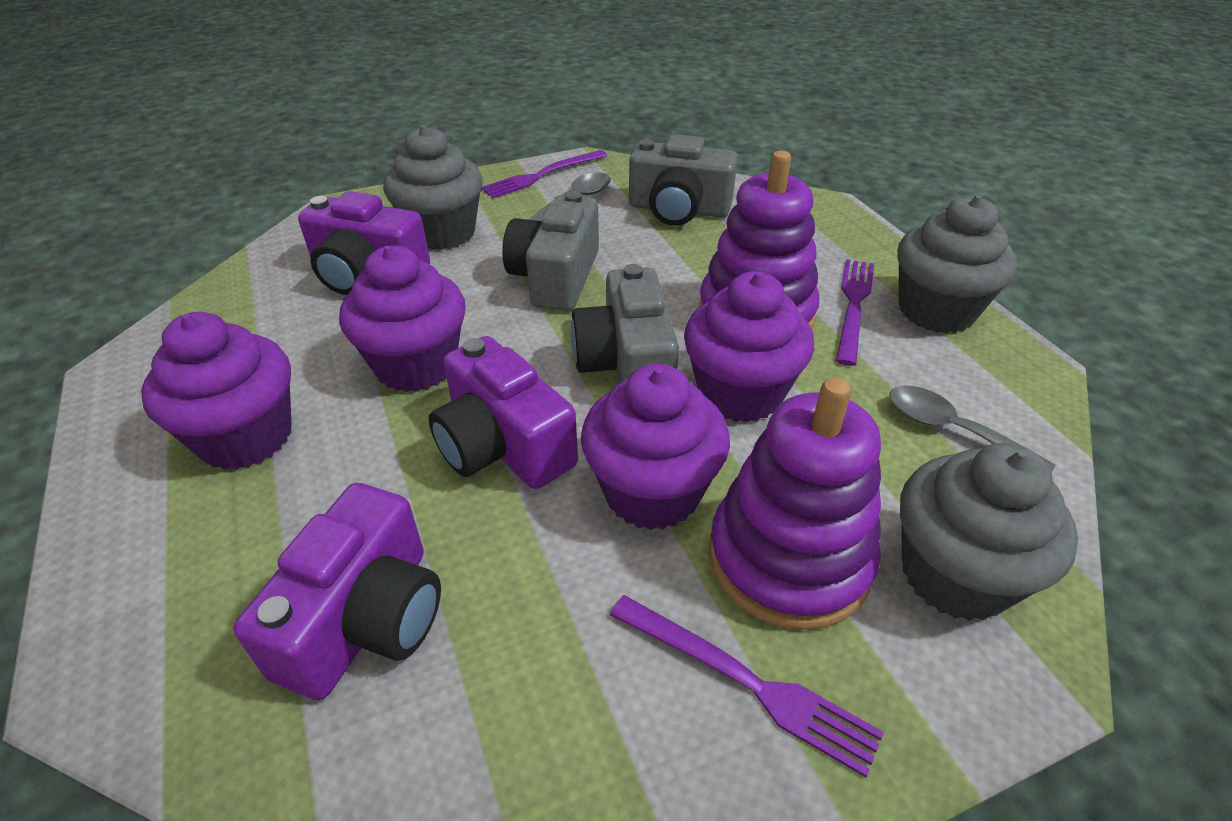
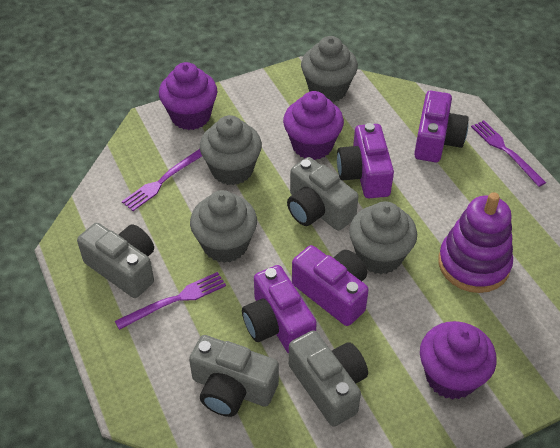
grey camera: 3 -> 4
grey cupcake: 3 -> 4
grey spoon: 2 -> 0
purple camera: 3 -> 4
purple cupcake: 4 -> 3
purple stacking toy: 2 -> 1

